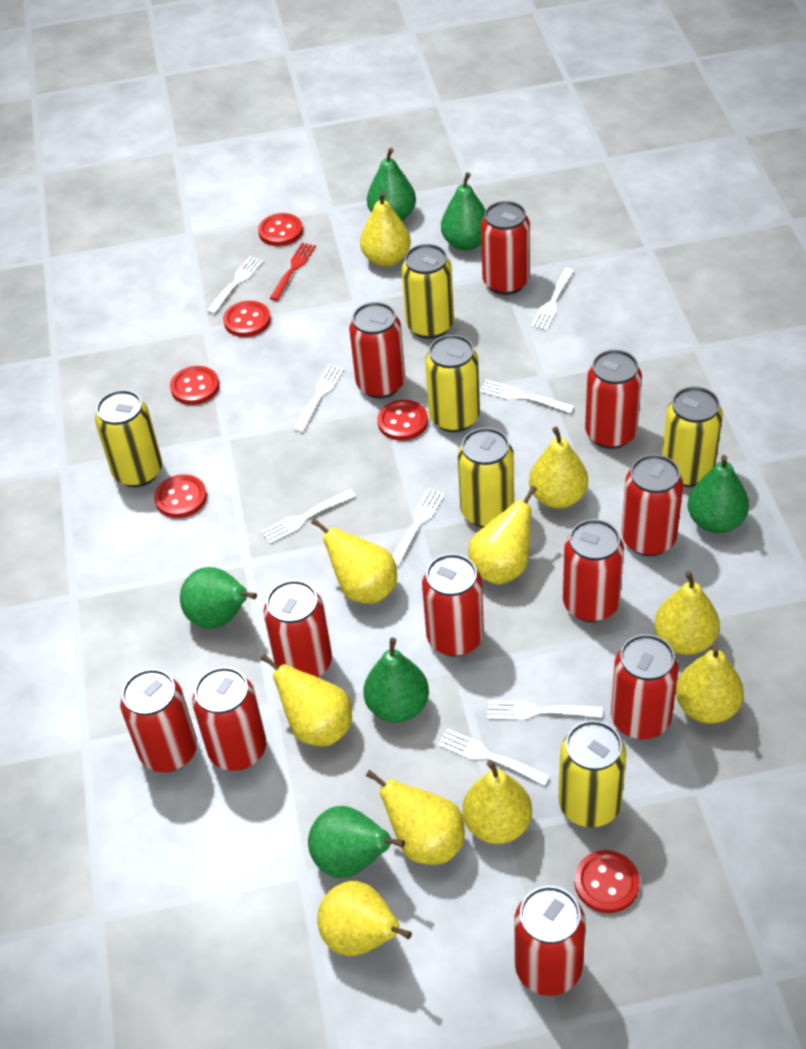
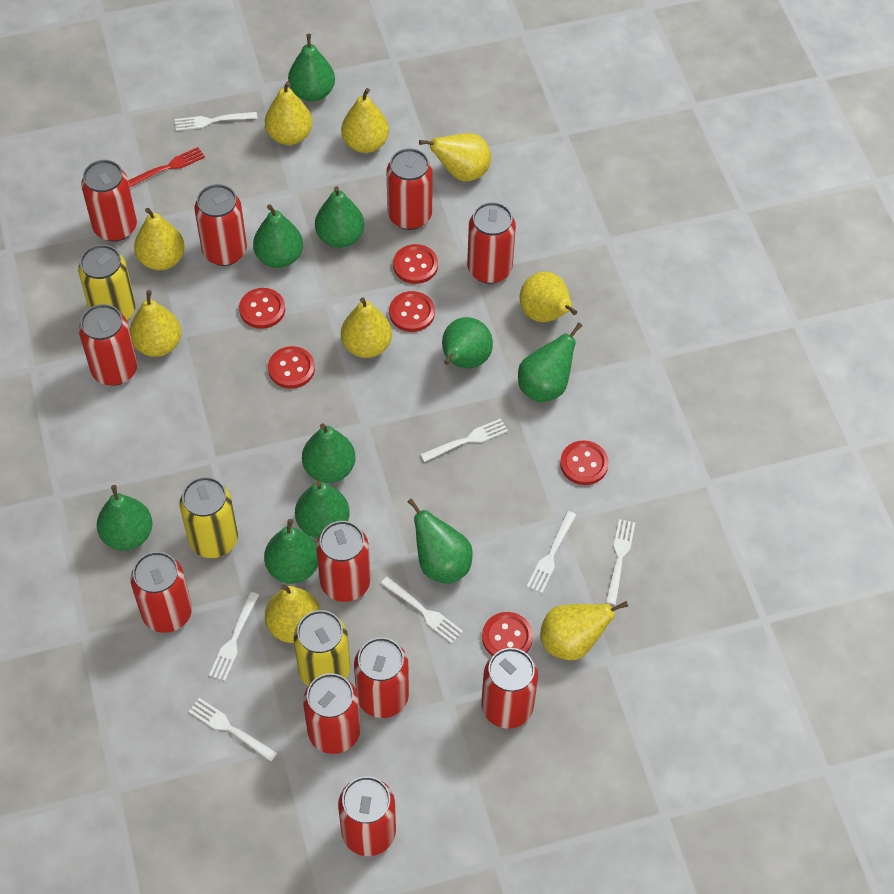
green pear: 6 -> 10
white fork: 8 -> 7
yellow can: 6 -> 3
yellow pear: 10 -> 9

